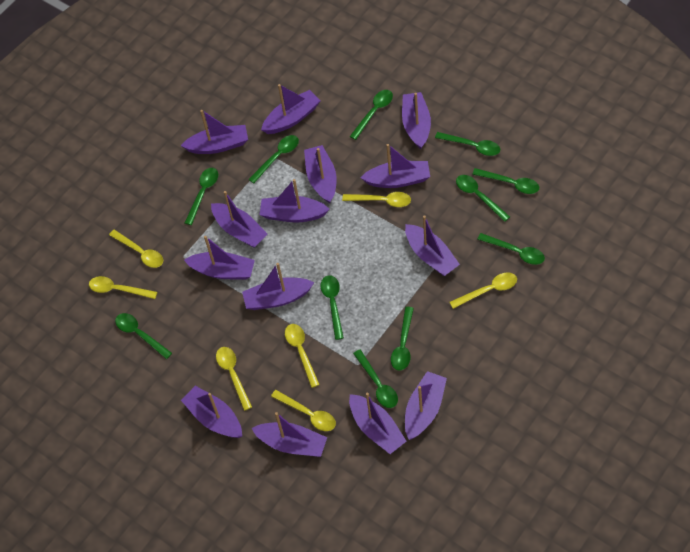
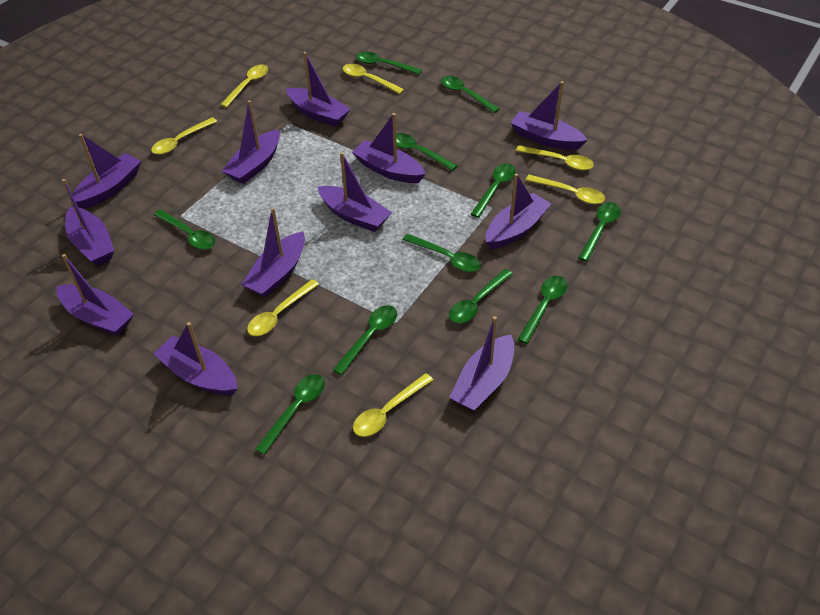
purple boat: 14 -> 12

